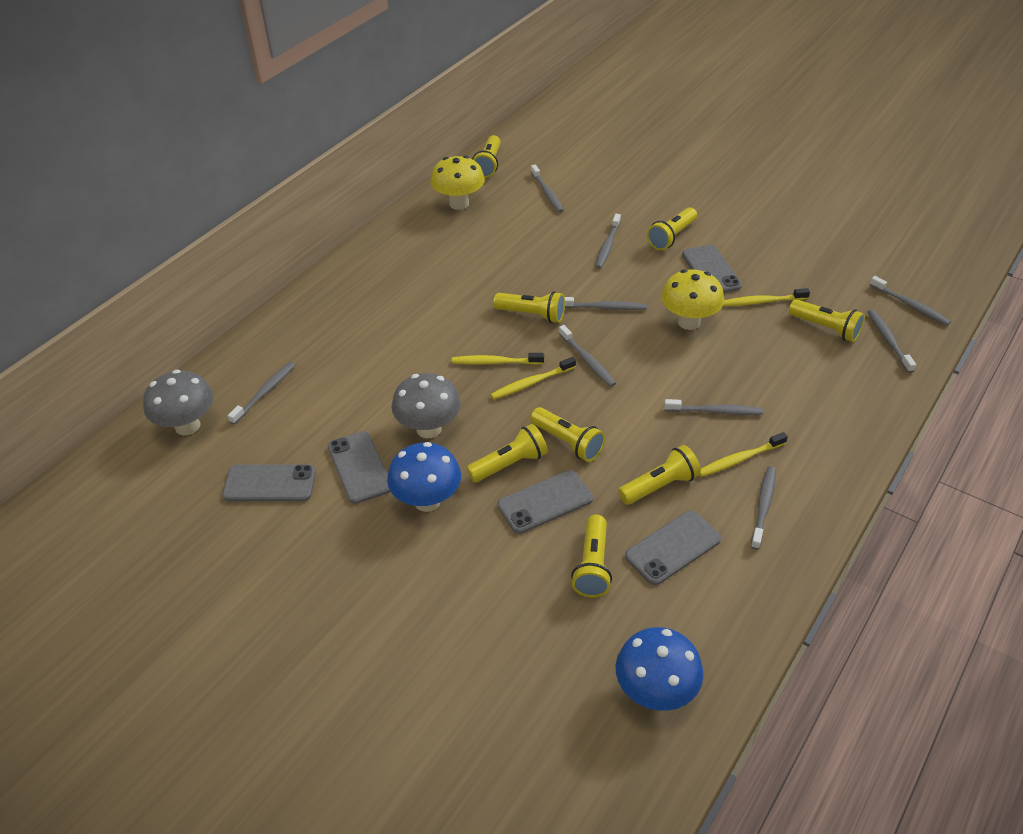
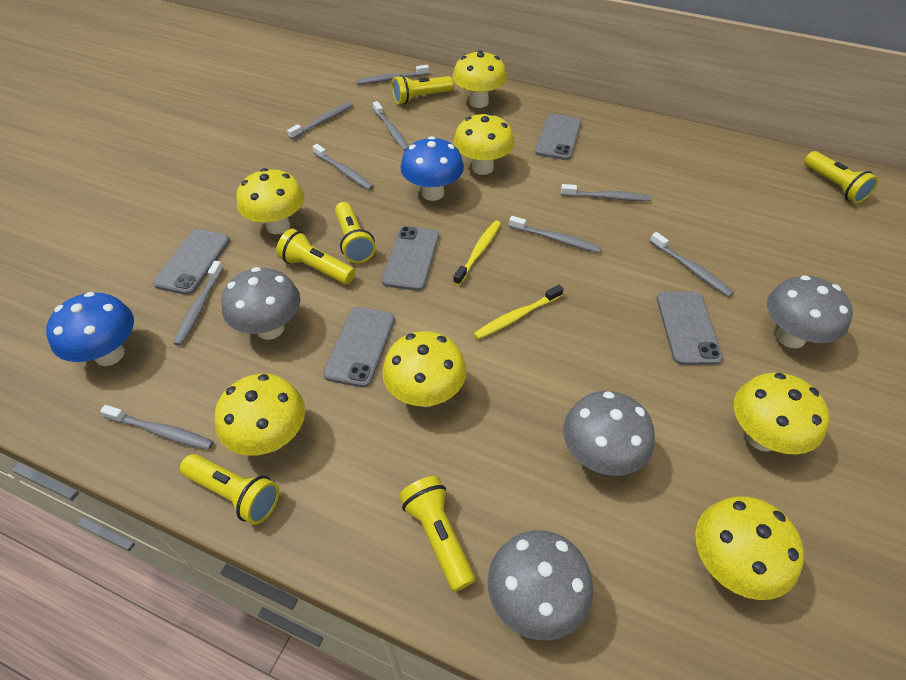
grey mushroom: 2 -> 4
yellow flashlight: 8 -> 6
yellow mushroom: 2 -> 7
yellow toothbrush: 4 -> 2

